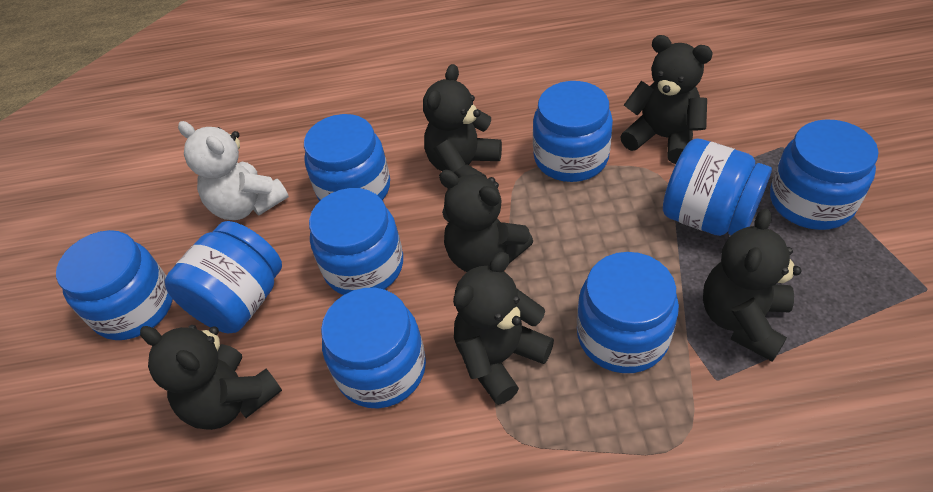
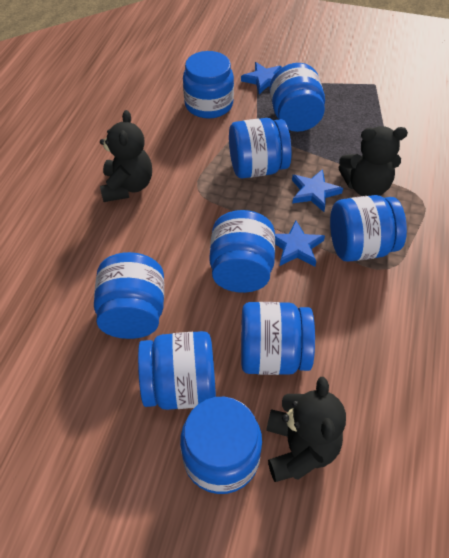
black teddy bear: 6 -> 3
blue star: 0 -> 3
white teddy bear: 1 -> 0

